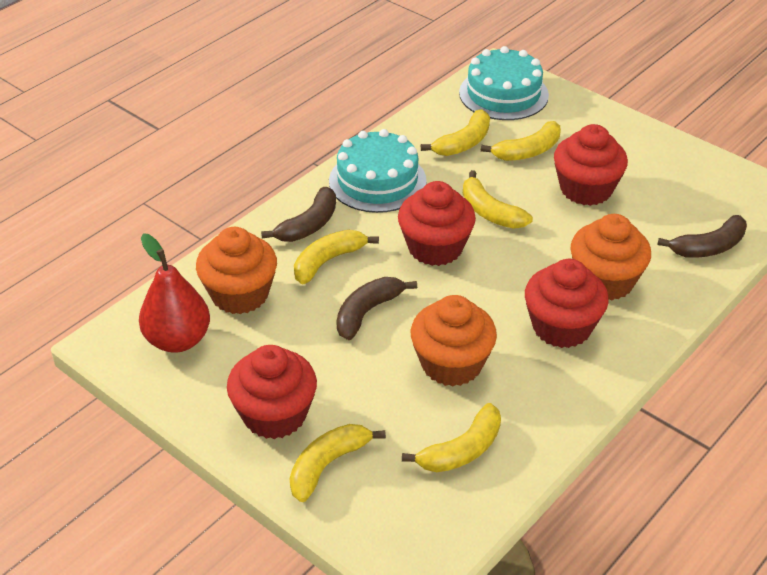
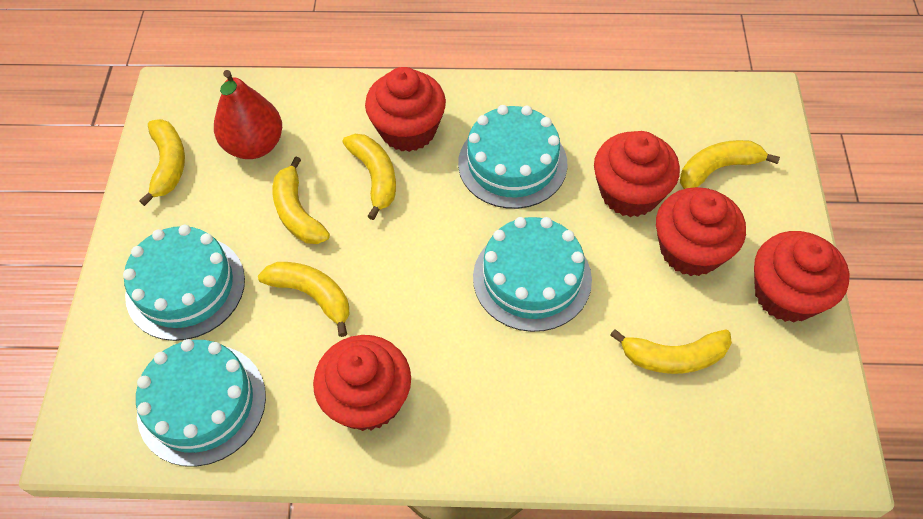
brown banana: 3 -> 0
orange cupcake: 3 -> 0
red cupcake: 4 -> 5
turquoise cake: 2 -> 4

